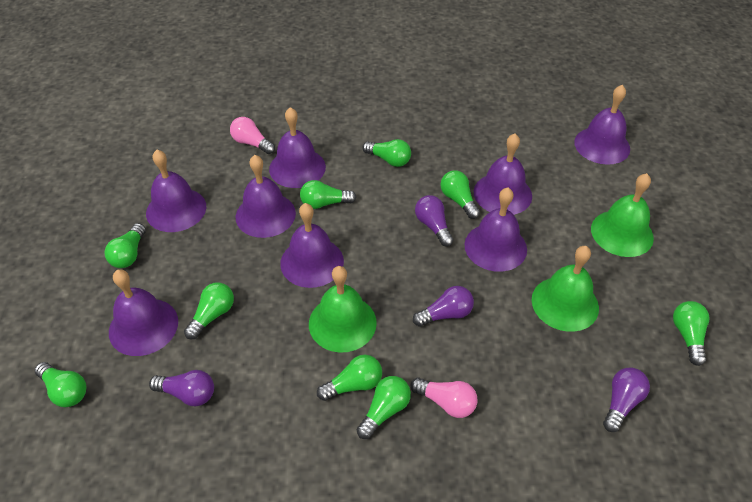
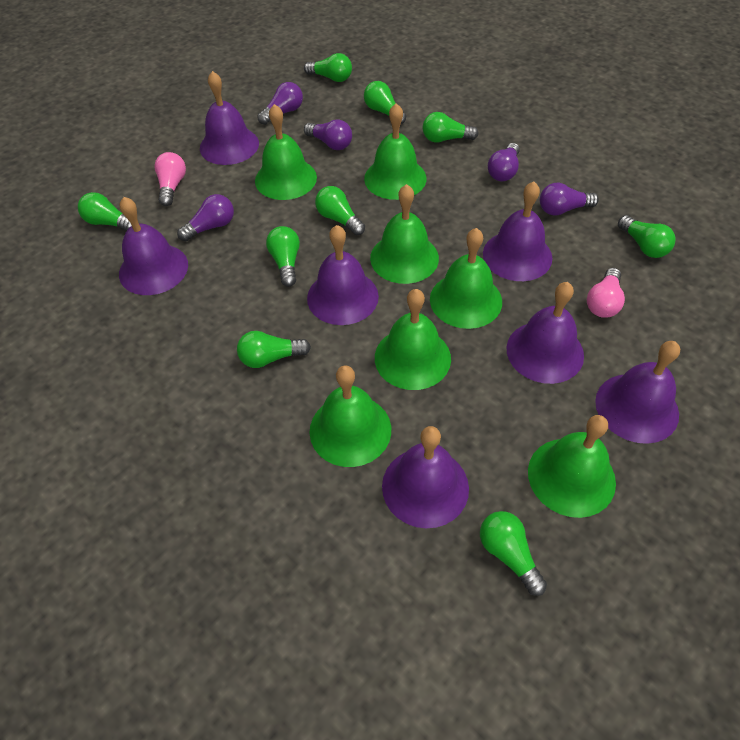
green bell: 3 -> 7
purple bell: 8 -> 7
purple light bulb: 4 -> 5

